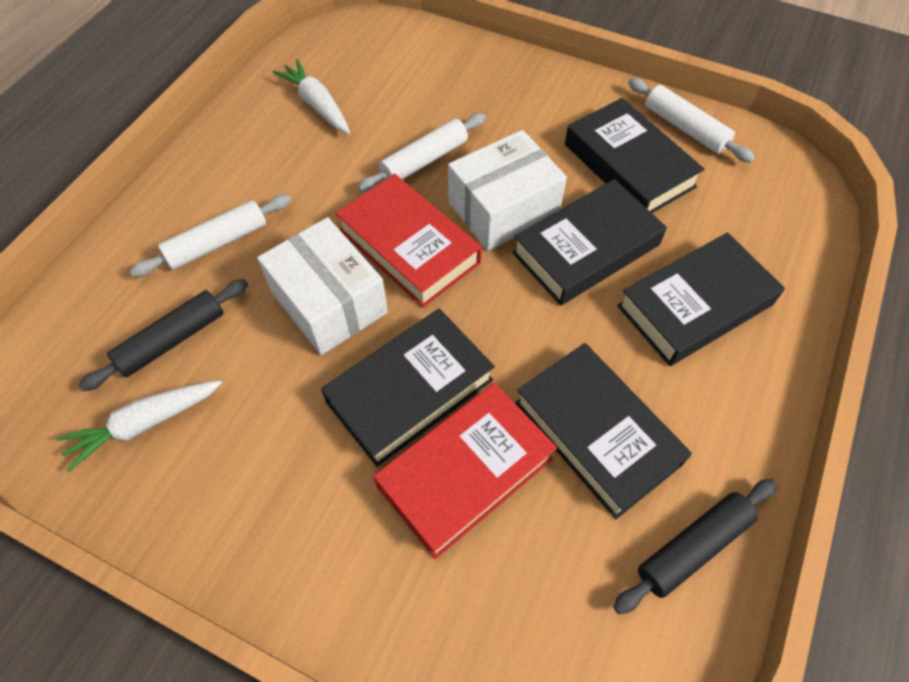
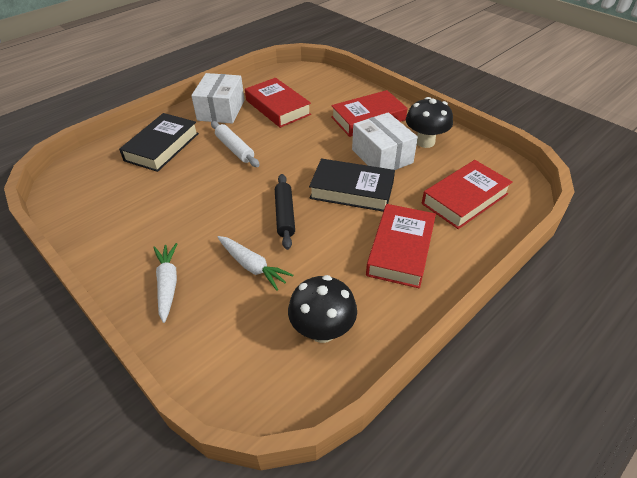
black book: 5 -> 2
black mushroom: 0 -> 2
black rolling pin: 2 -> 1
red book: 2 -> 4
white rolling pin: 3 -> 1

